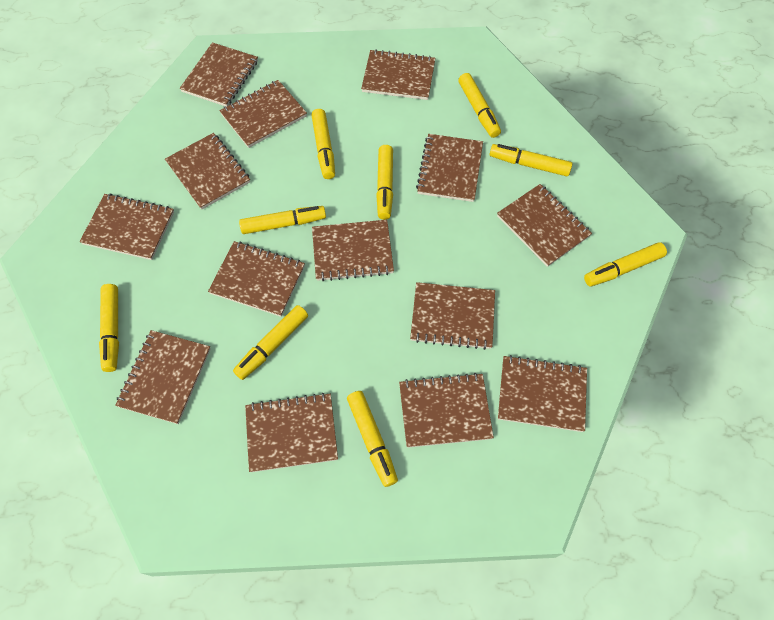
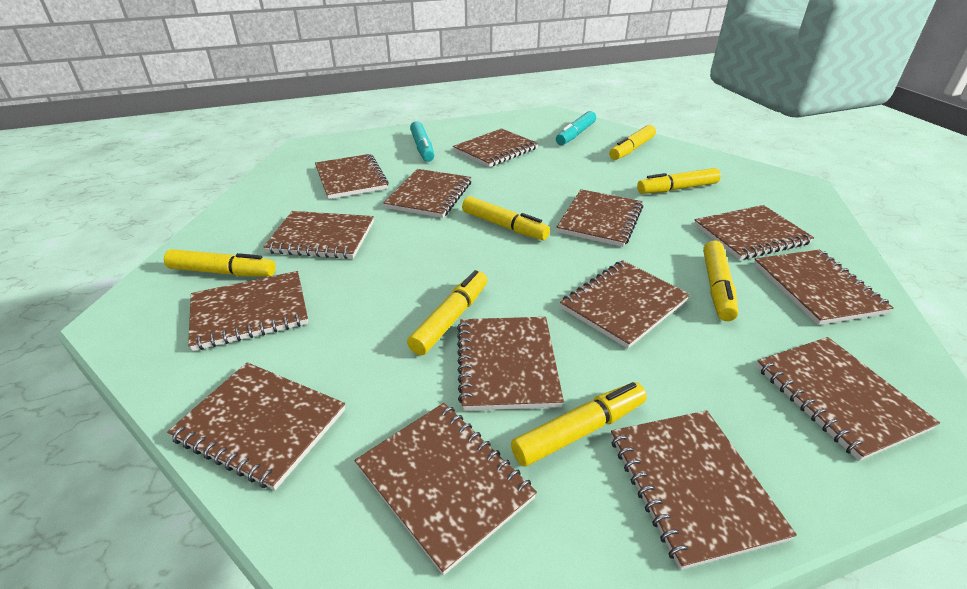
turquoise marker: 0 -> 2
yellow marker: 9 -> 7

